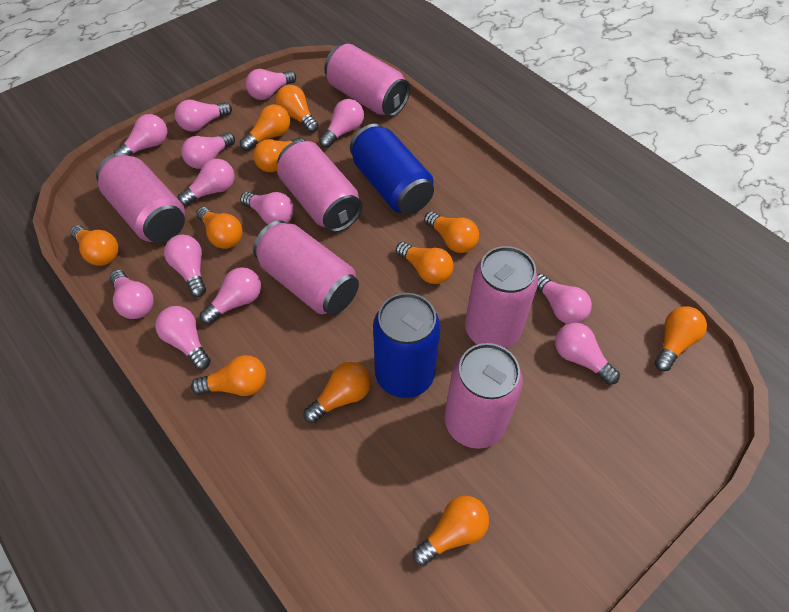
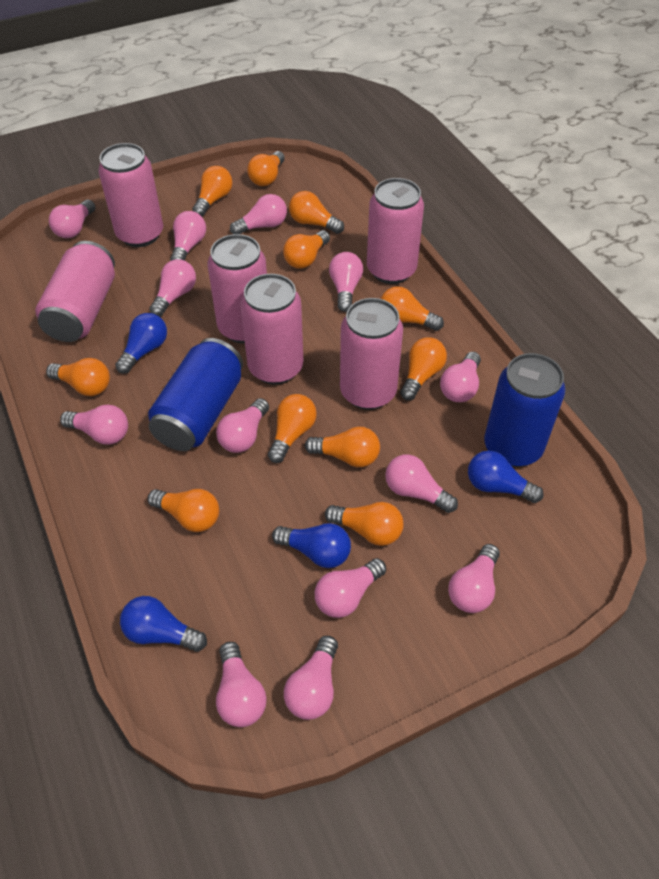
blue light bulb: 0 -> 4

